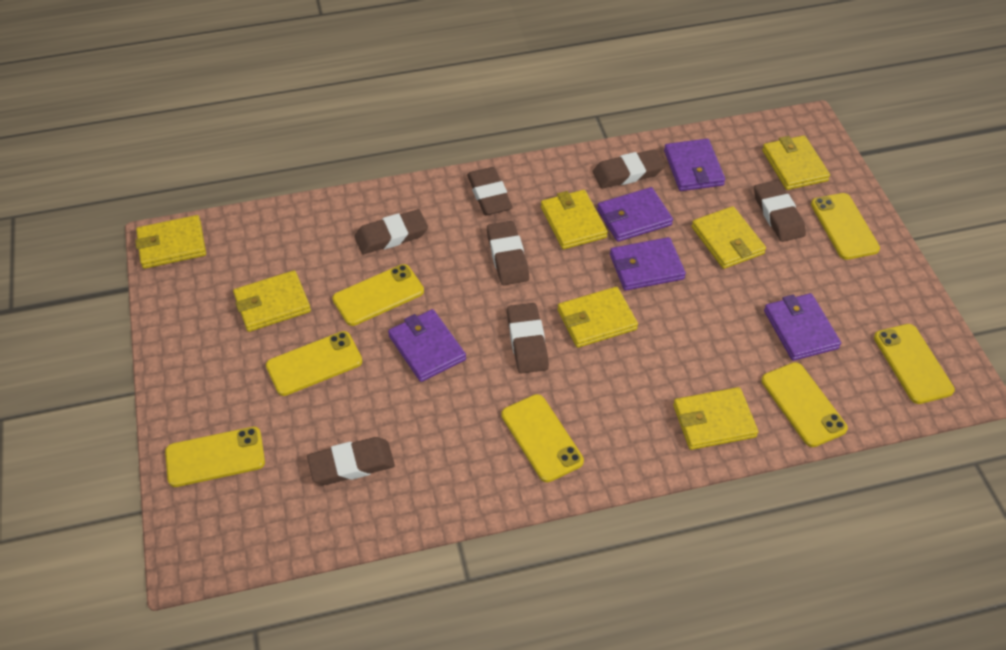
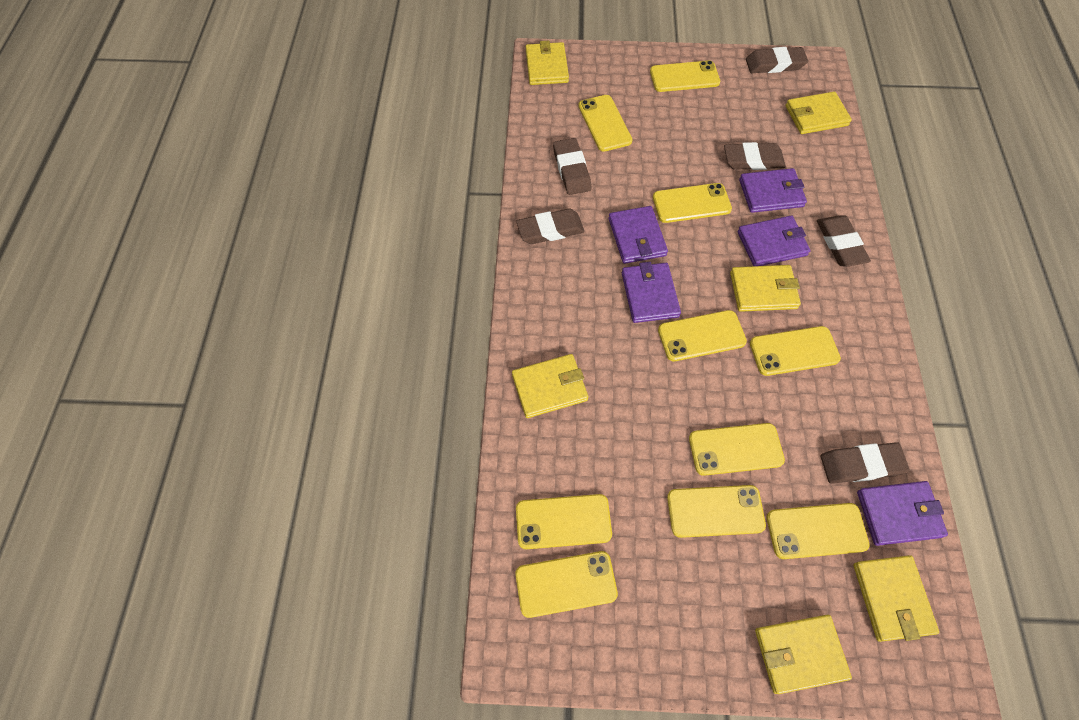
brown eraser: 7 -> 6
yellow phone: 7 -> 10
yellow wallet: 7 -> 6

